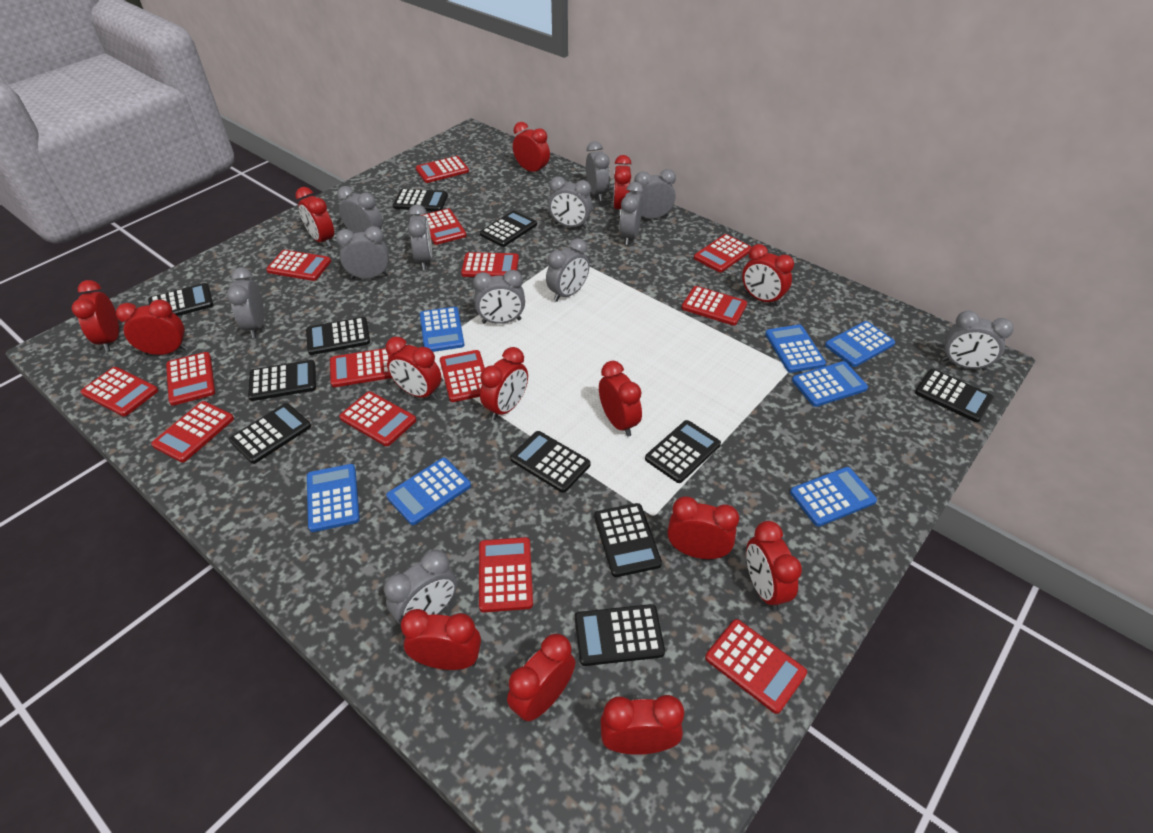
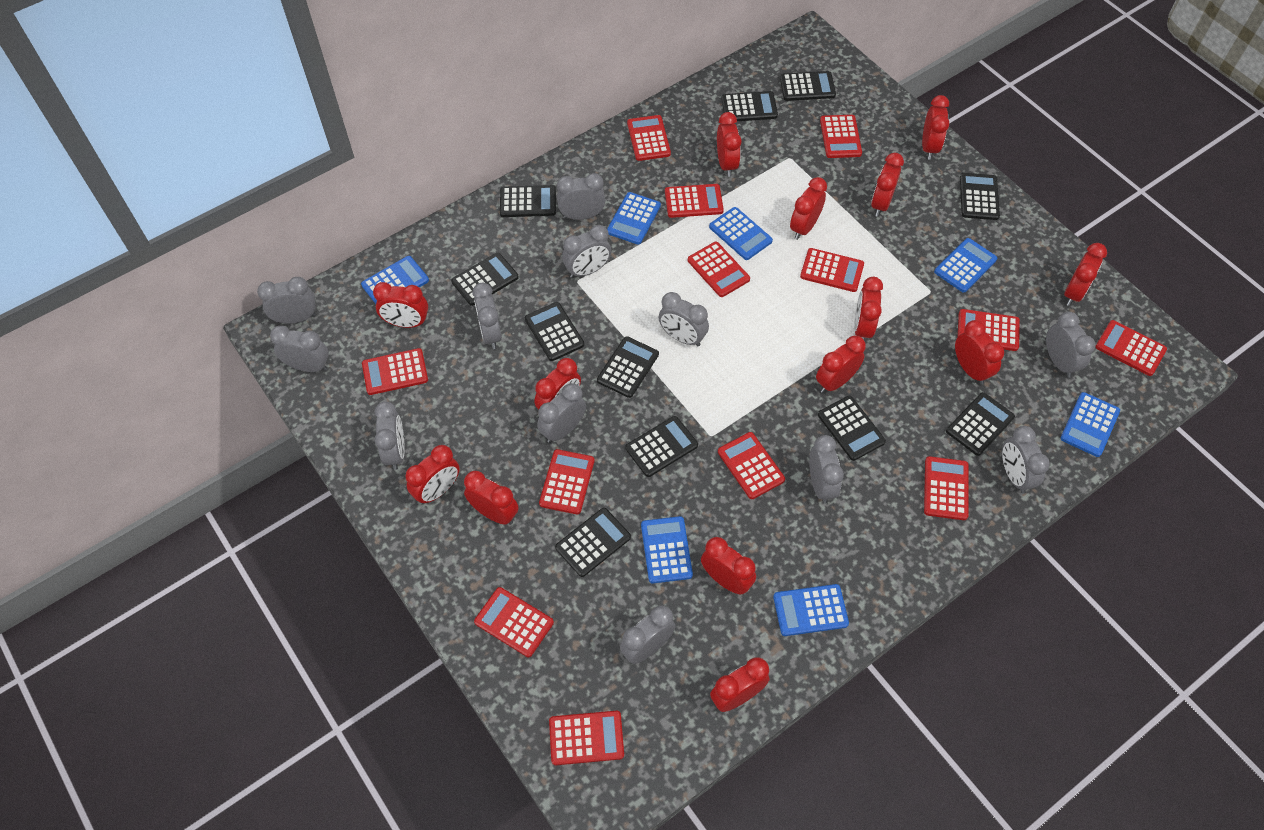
red calculator: 14 -> 13

